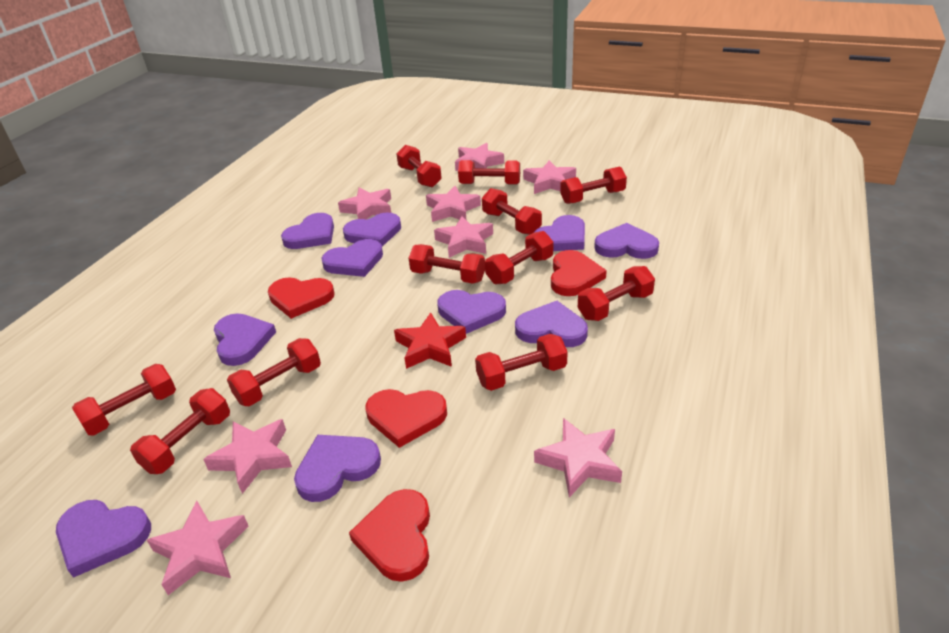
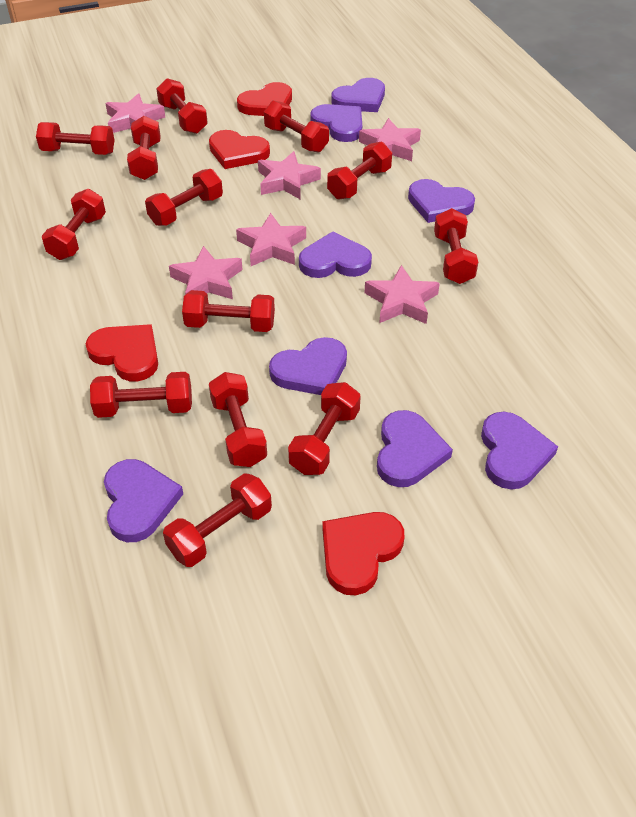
pink star: 8 -> 6
purple heart: 10 -> 8
red dumbbell: 11 -> 13
red star: 1 -> 0

